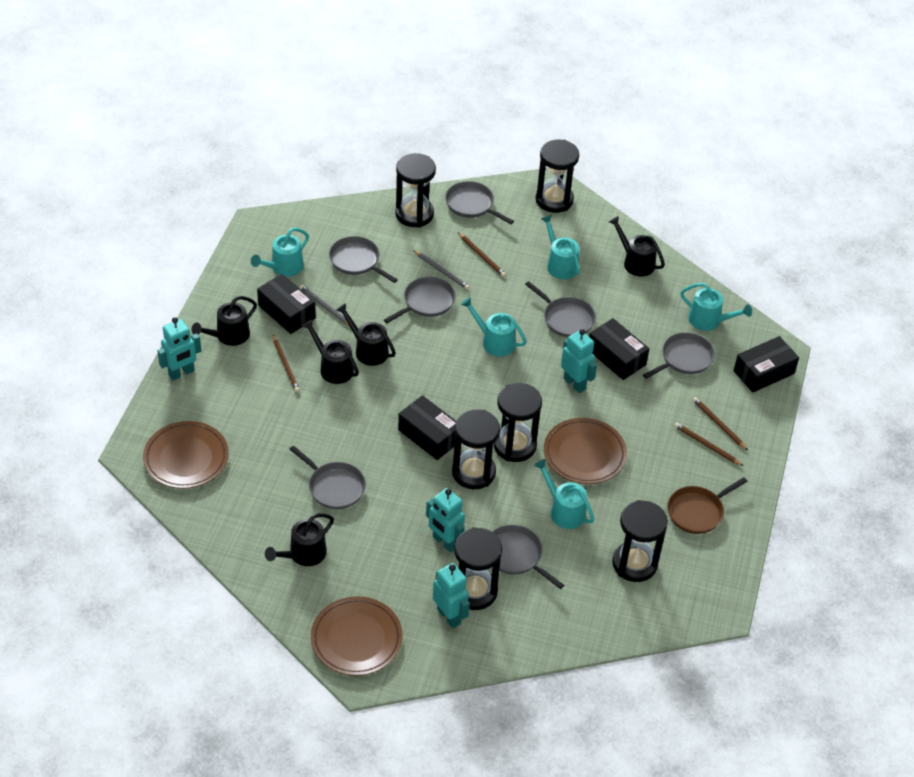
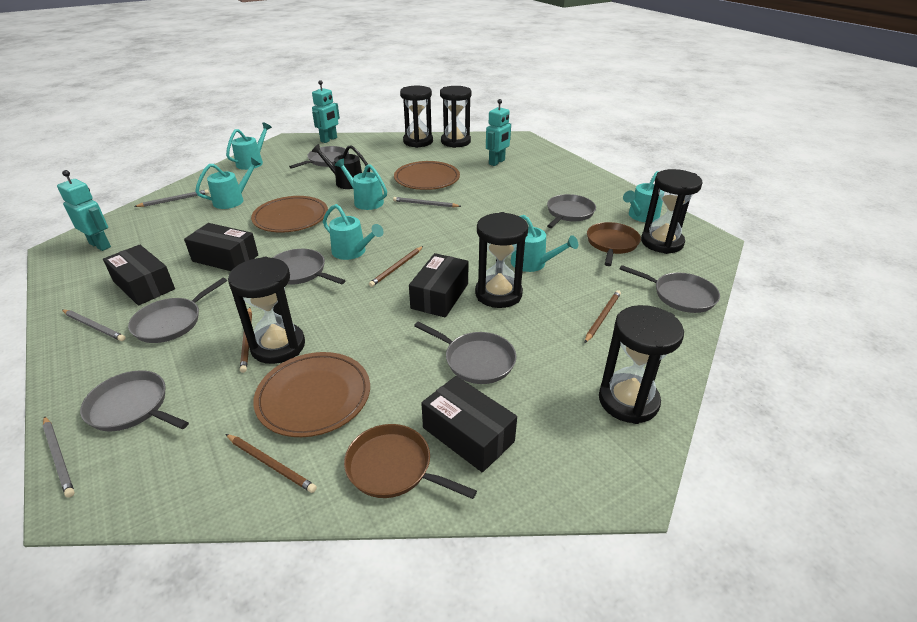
black watering can: 5 -> 1
brown pan: 1 -> 2
grey pencil: 2 -> 4
turquoise robot: 4 -> 3
turquoise watering can: 5 -> 6

